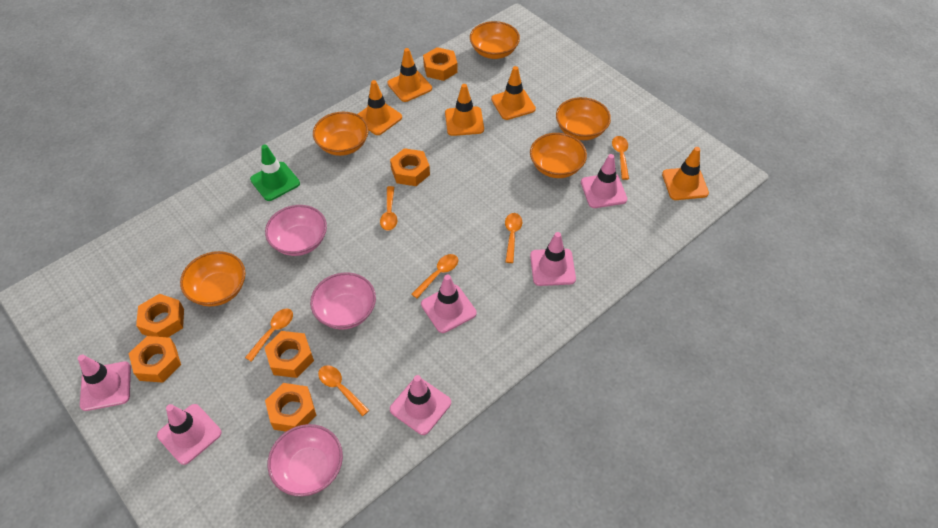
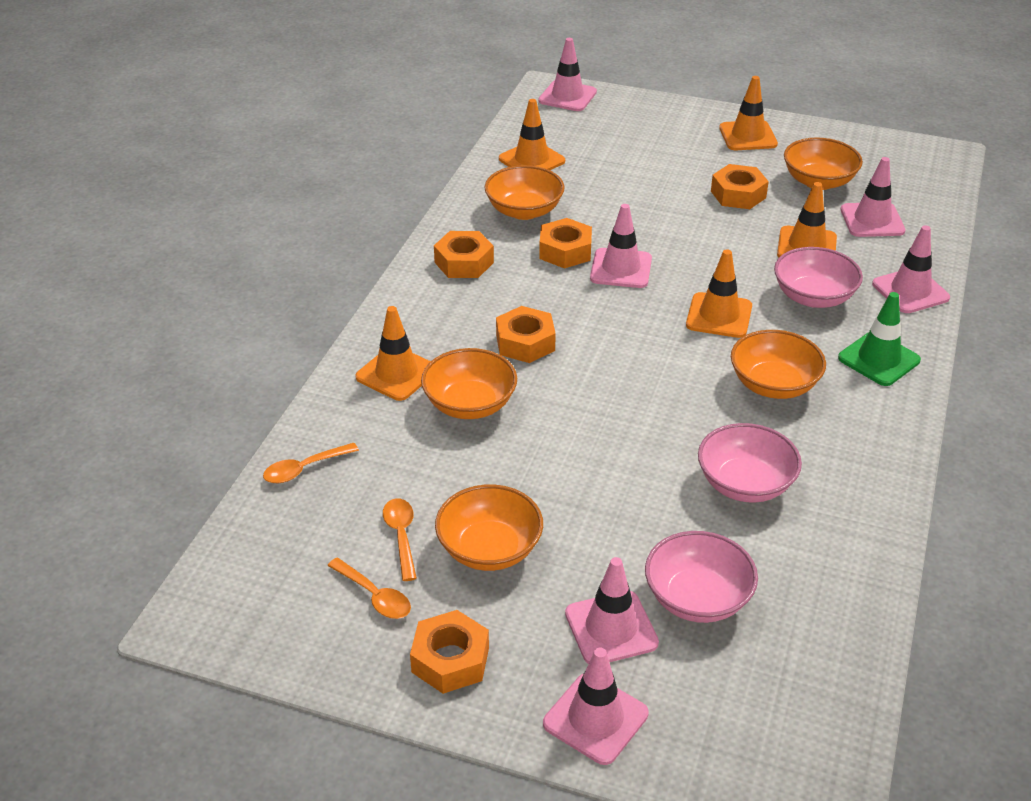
orange nut: 6 -> 5
orange spoon: 6 -> 3

